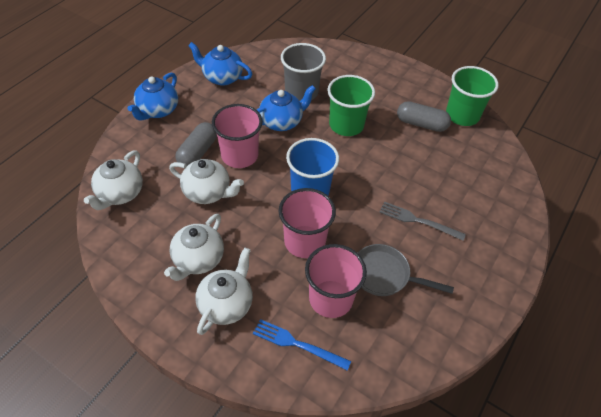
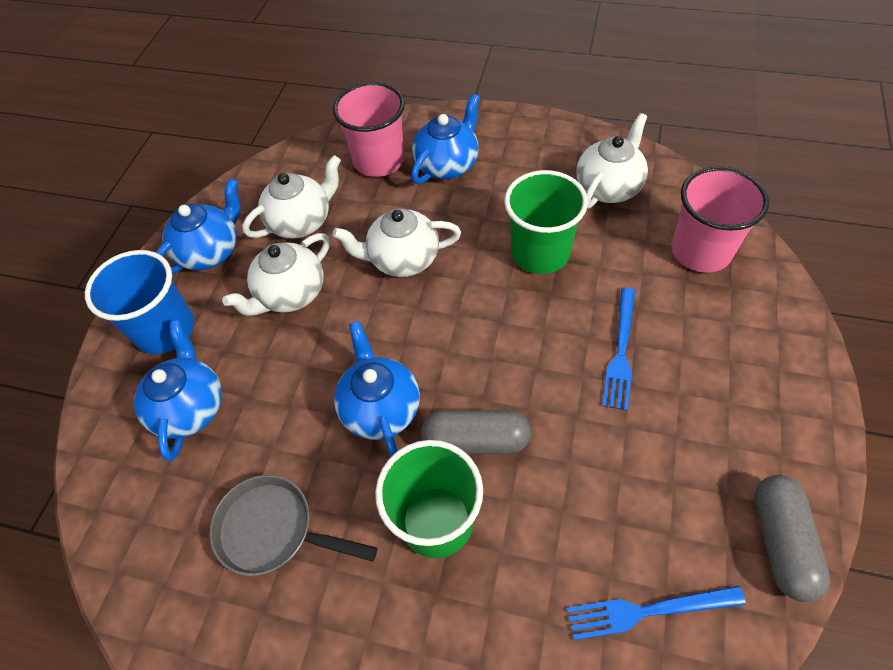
blue fork: 1 -> 2
blue teapot: 3 -> 4
grey cup: 1 -> 0
grey fork: 1 -> 0
pink cup: 3 -> 2

